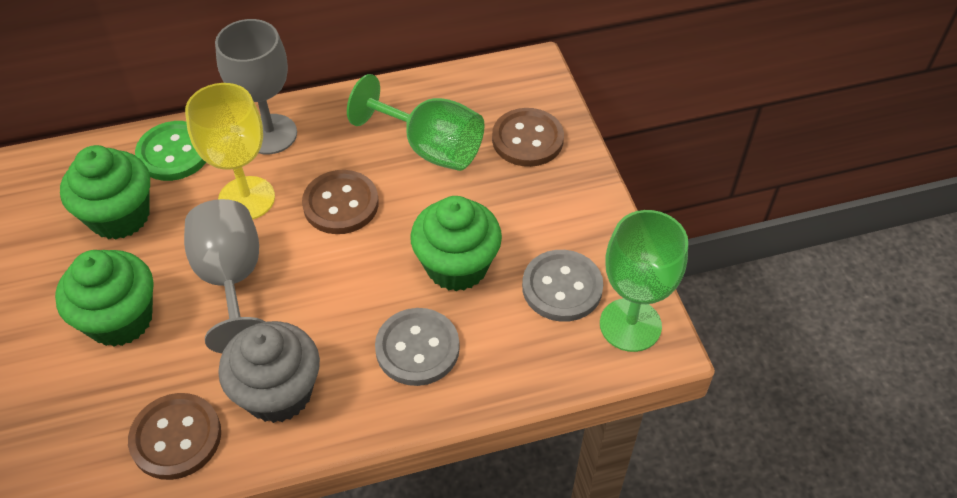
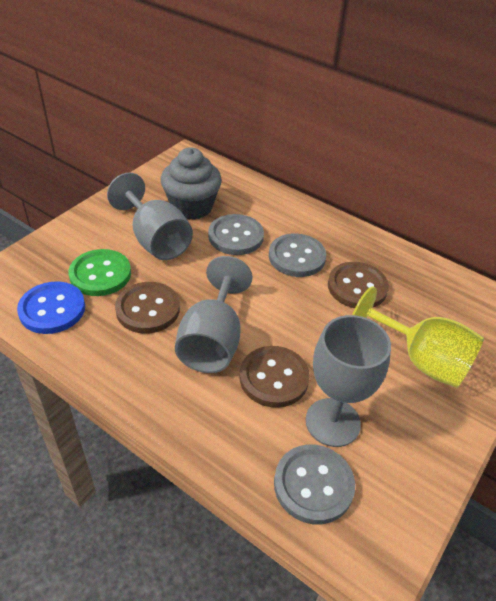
blue button: 0 -> 1
green cupcake: 3 -> 0
green goblet: 2 -> 0
grey button: 2 -> 3
grey goblet: 2 -> 3

